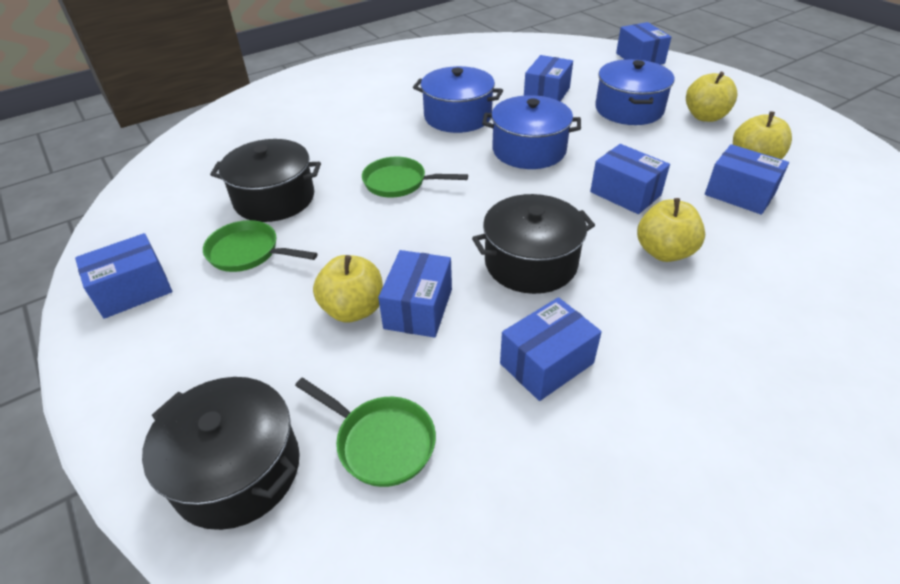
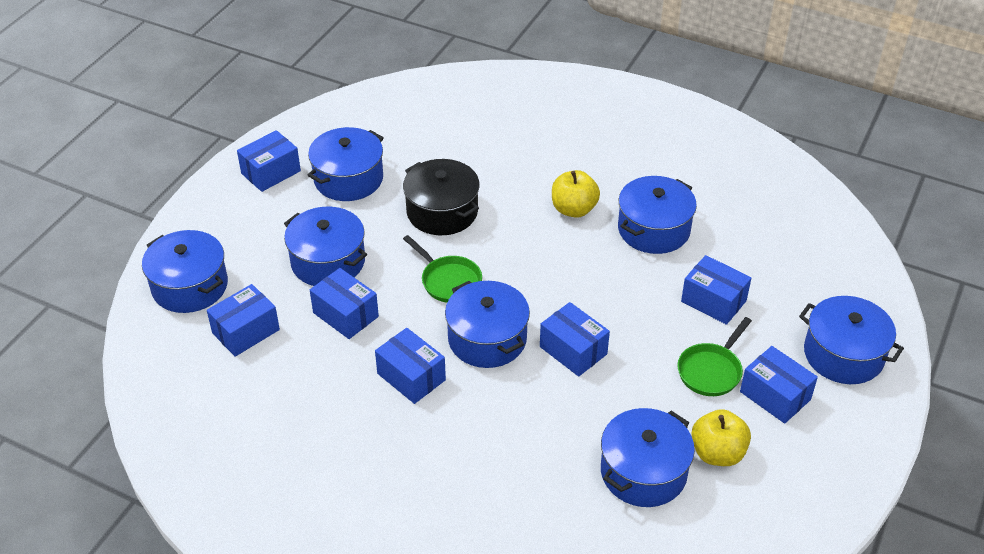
black pot: 3 -> 1
blue pot: 3 -> 7
green pan: 3 -> 2
yellow apple: 4 -> 2

